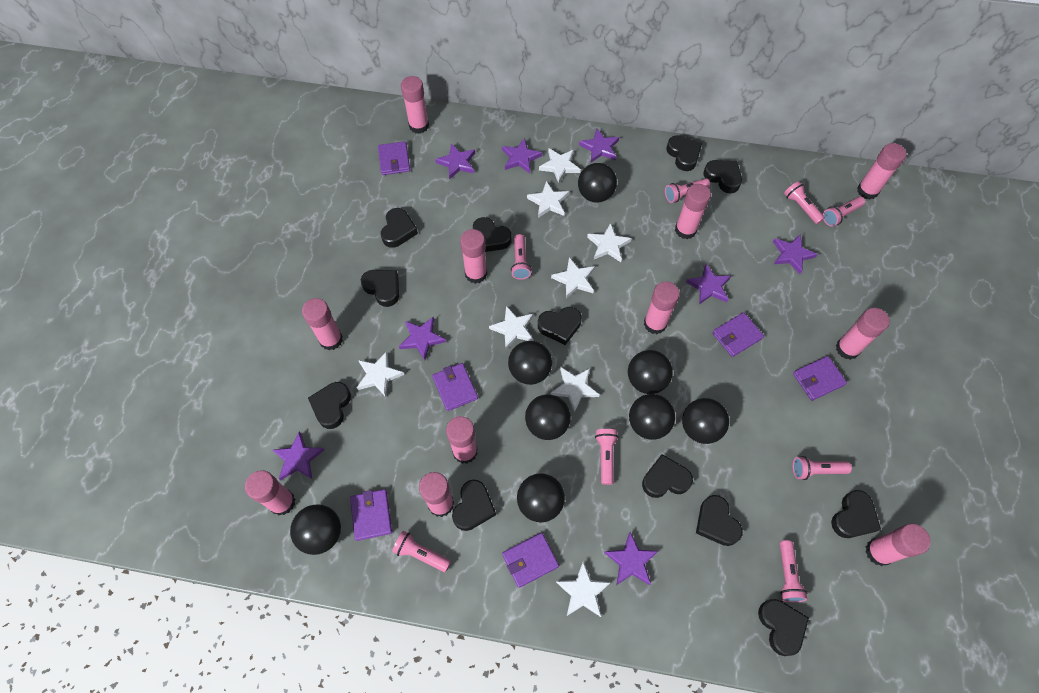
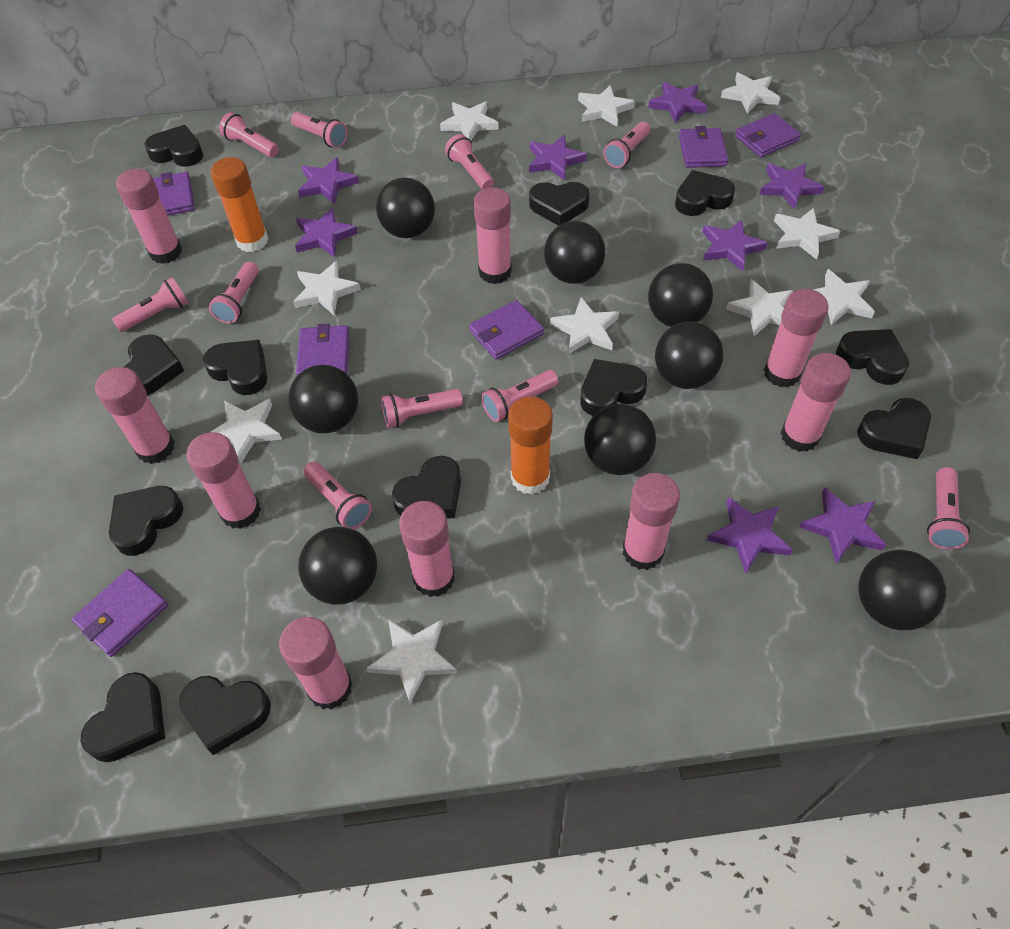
orange glue stick: 0 -> 2
pink flashlight: 8 -> 10
pink glue stick: 11 -> 9
white star: 8 -> 10

